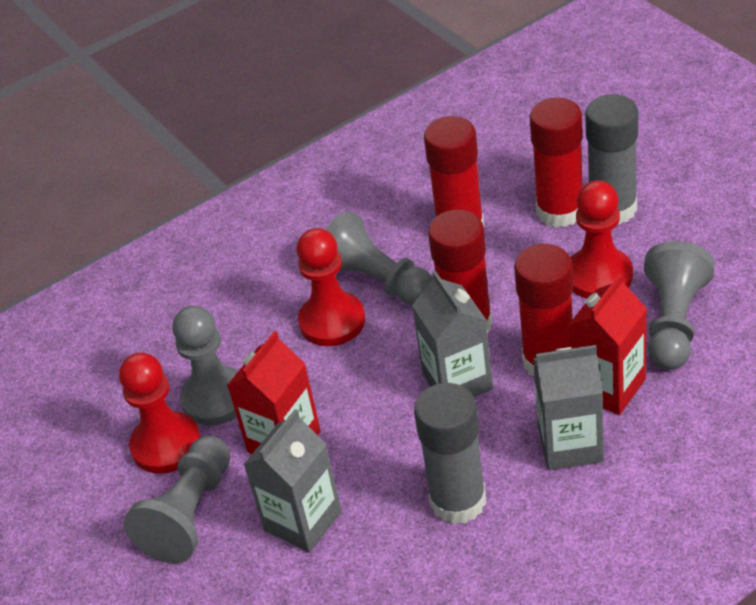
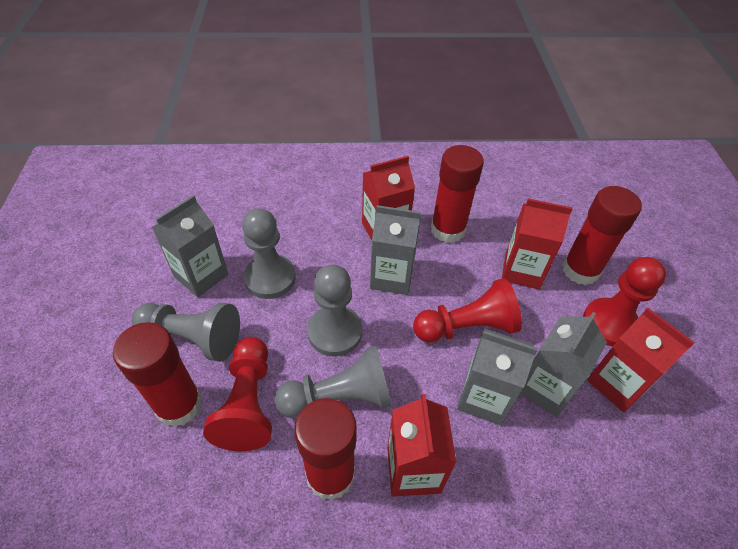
grey carton: 3 -> 4
grey glue stick: 2 -> 0
red carton: 2 -> 4

